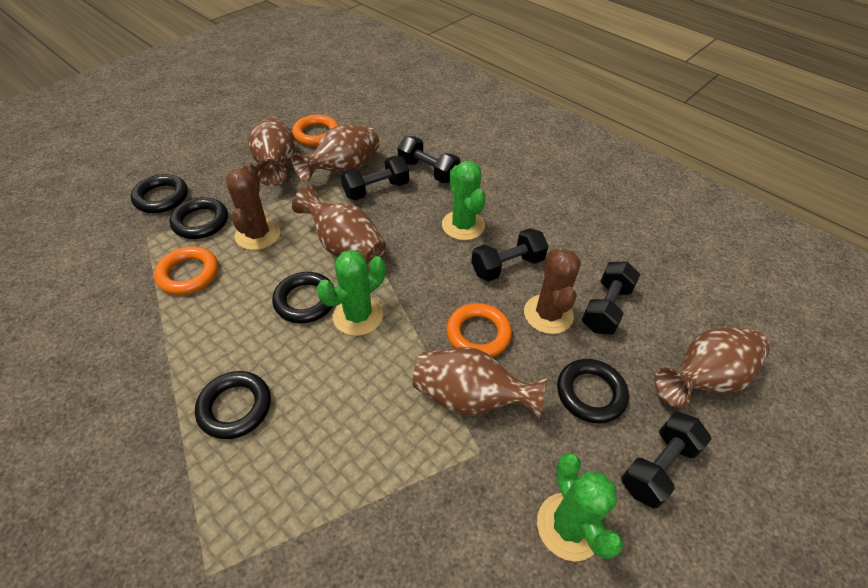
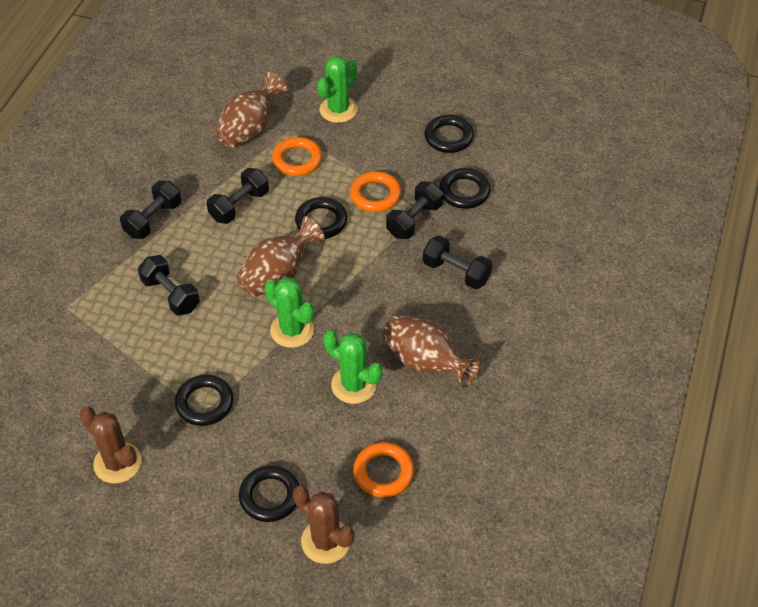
brown vase: 5 -> 3

